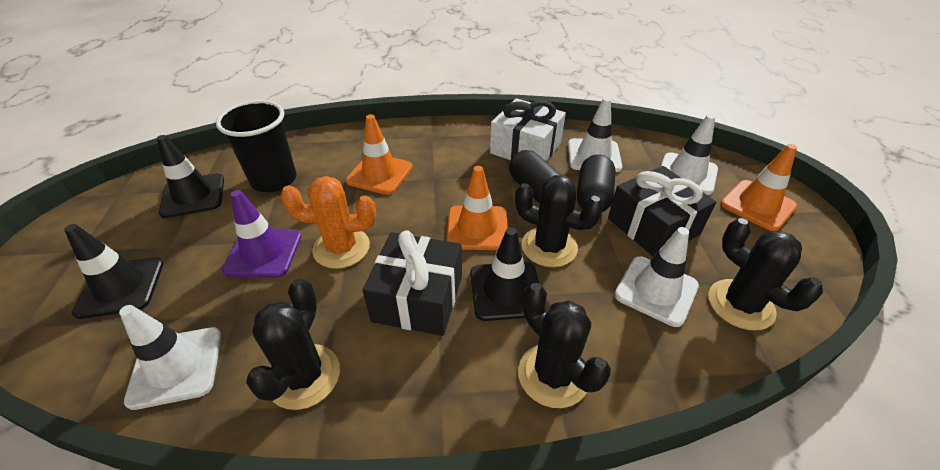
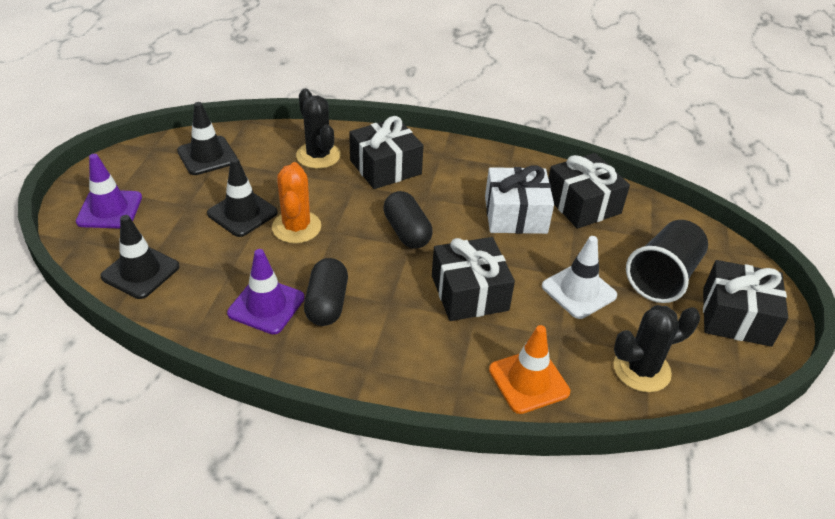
black cactus: 4 -> 2
black gift: 2 -> 4
orange traffic cone: 3 -> 1
purple traffic cone: 1 -> 2
white traffic cone: 4 -> 1

